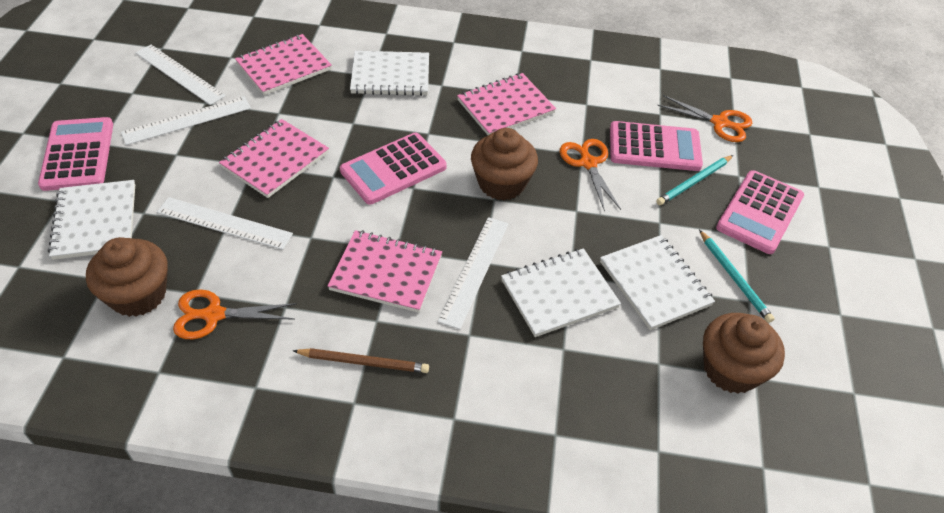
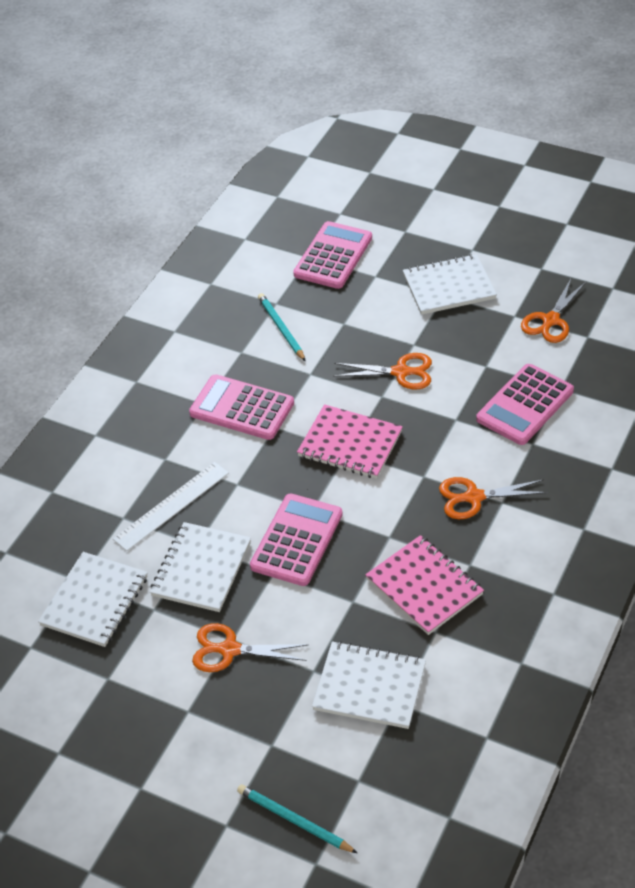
brown cupcake: 3 -> 0
brown pencil: 1 -> 0
orange scissors: 3 -> 4
pink notebook: 4 -> 2
white ruler: 4 -> 1

